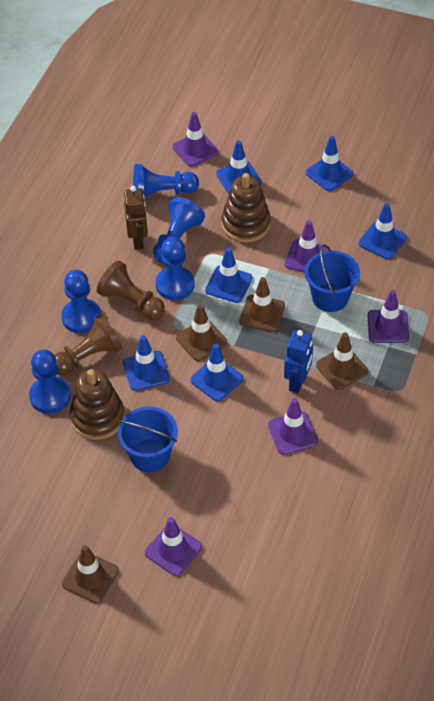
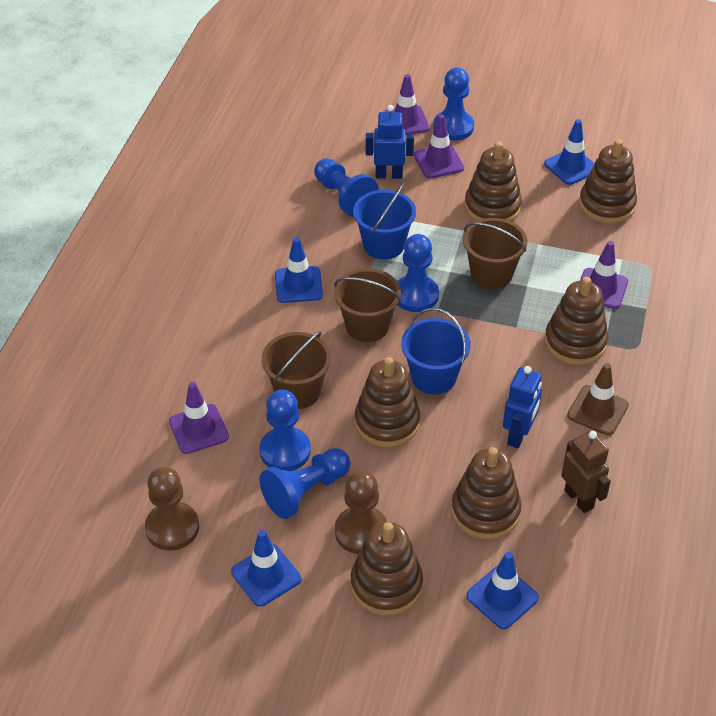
blue robot: 1 -> 2
blue traffic cone: 6 -> 4
brown bucket: 0 -> 3
brown stacking toy: 2 -> 6
brown traffic cone: 4 -> 1
purple traffic cone: 5 -> 4

